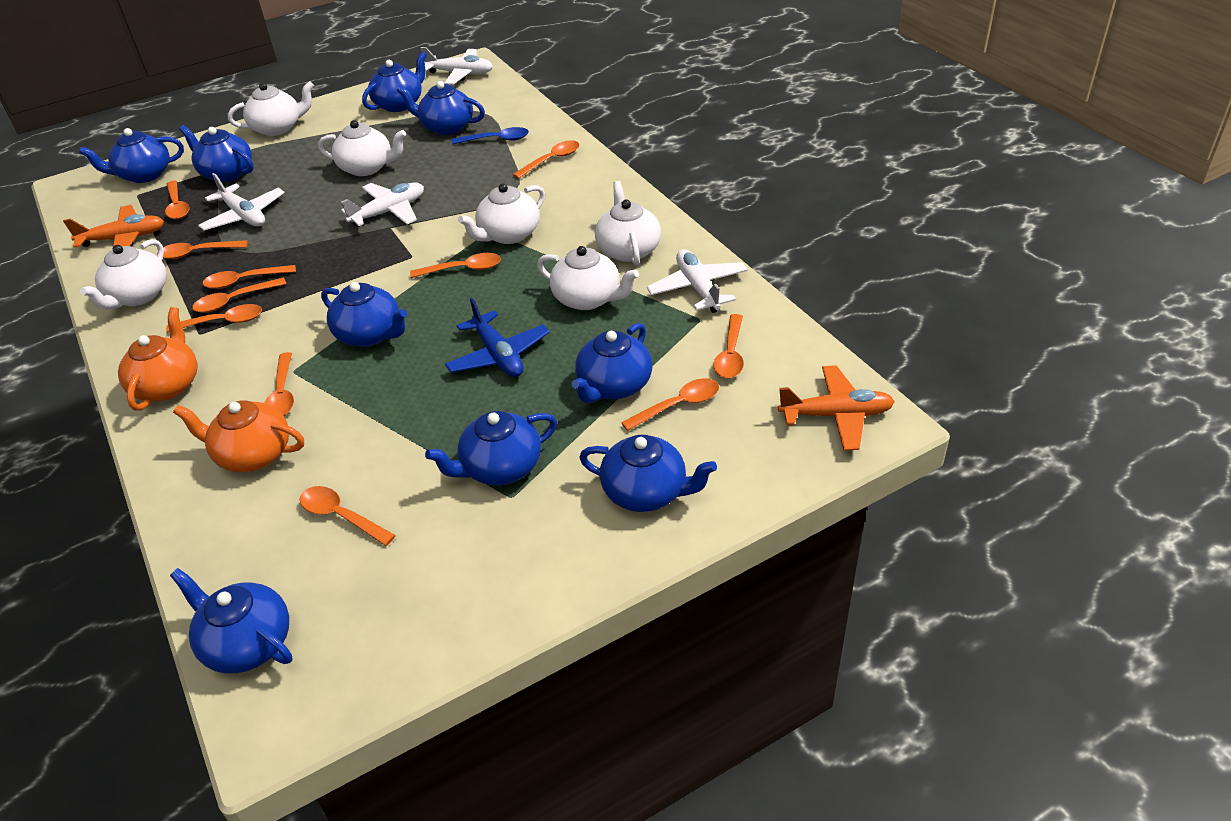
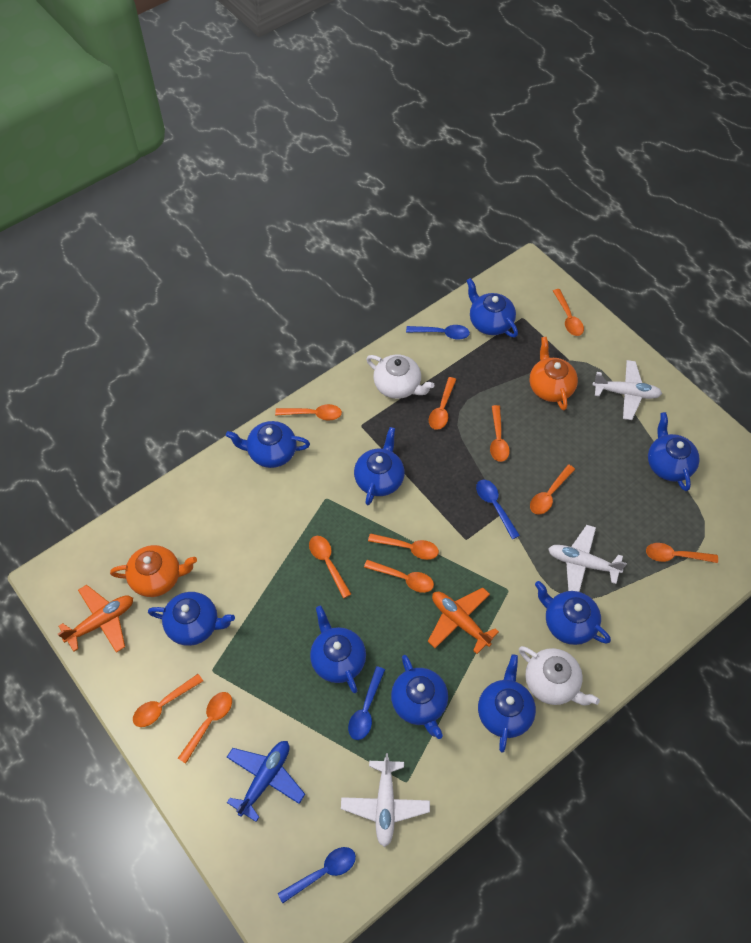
blue spoon: 1 -> 4
white plane: 4 -> 3
white teapot: 6 -> 2

